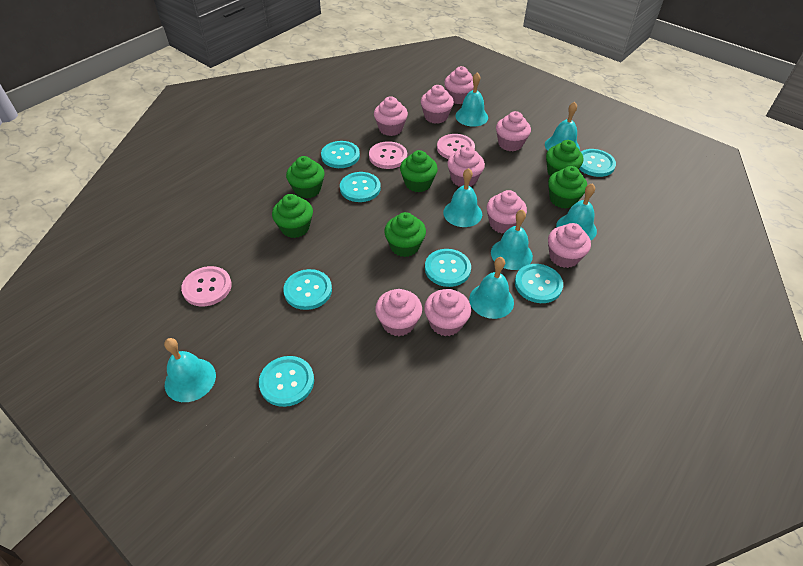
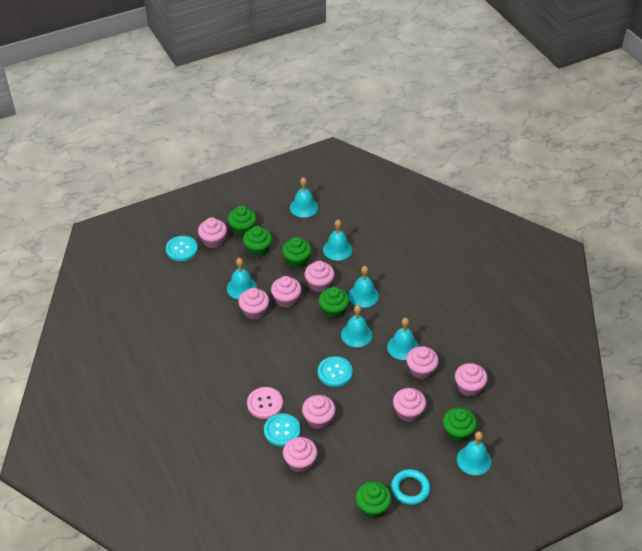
pink button: 3 -> 1
turquoise button: 7 -> 3
turquoise ring: 0 -> 1

